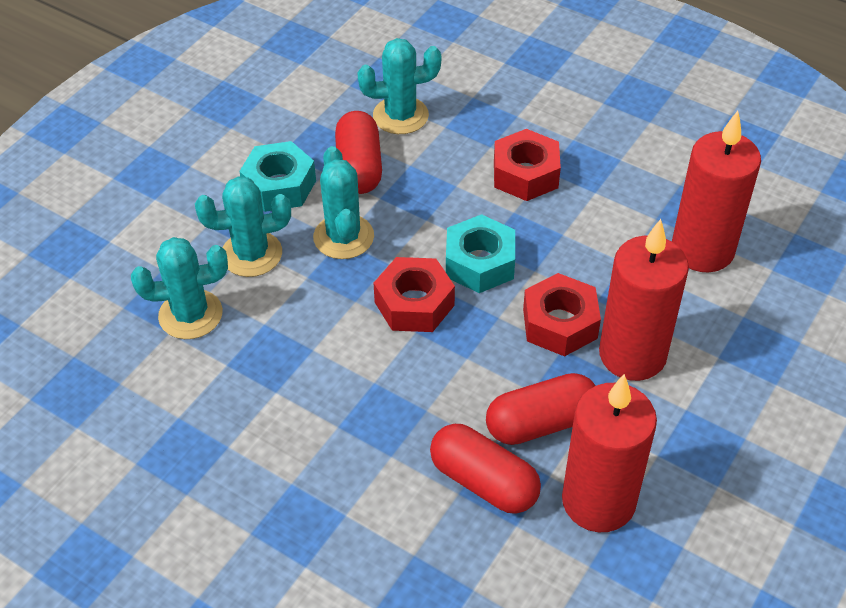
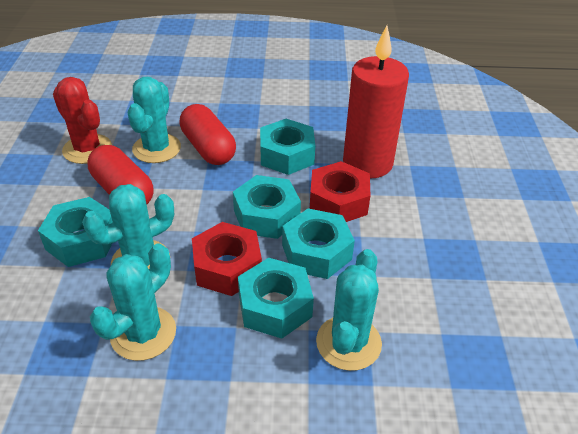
red cactus: 0 -> 1
red candle: 3 -> 1
red capsule: 3 -> 2
red nut: 3 -> 2
turquoise nut: 2 -> 5

